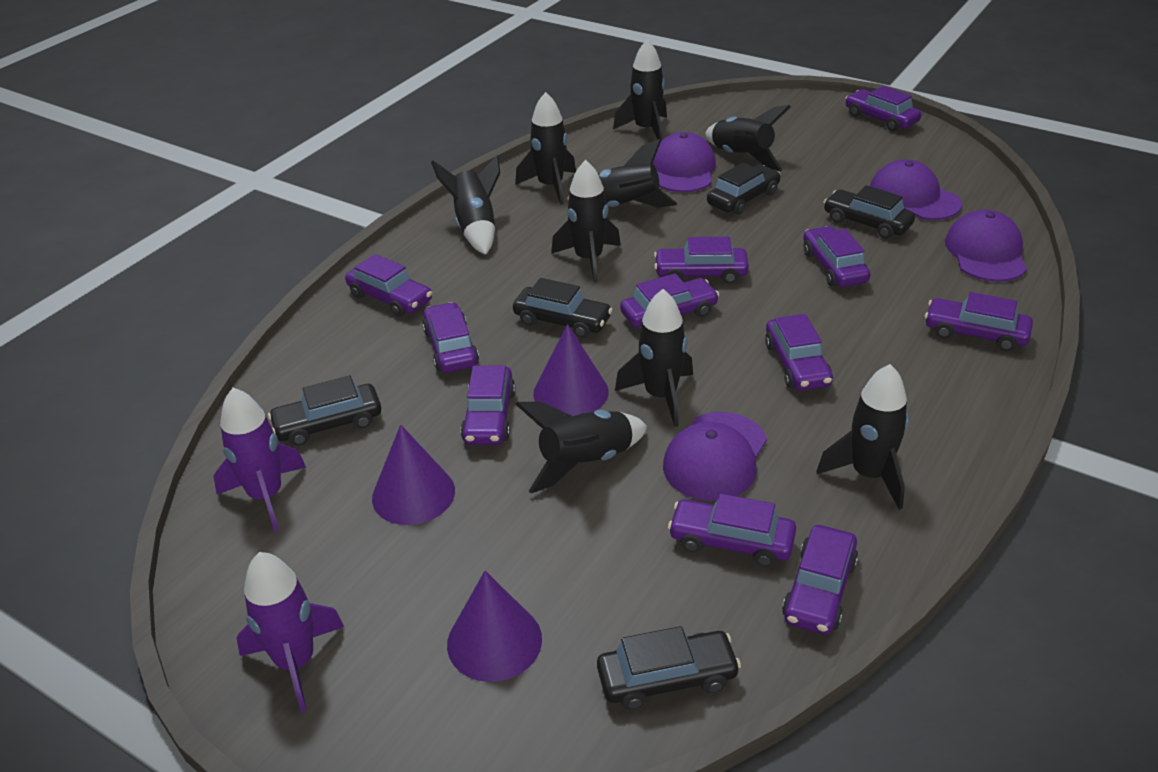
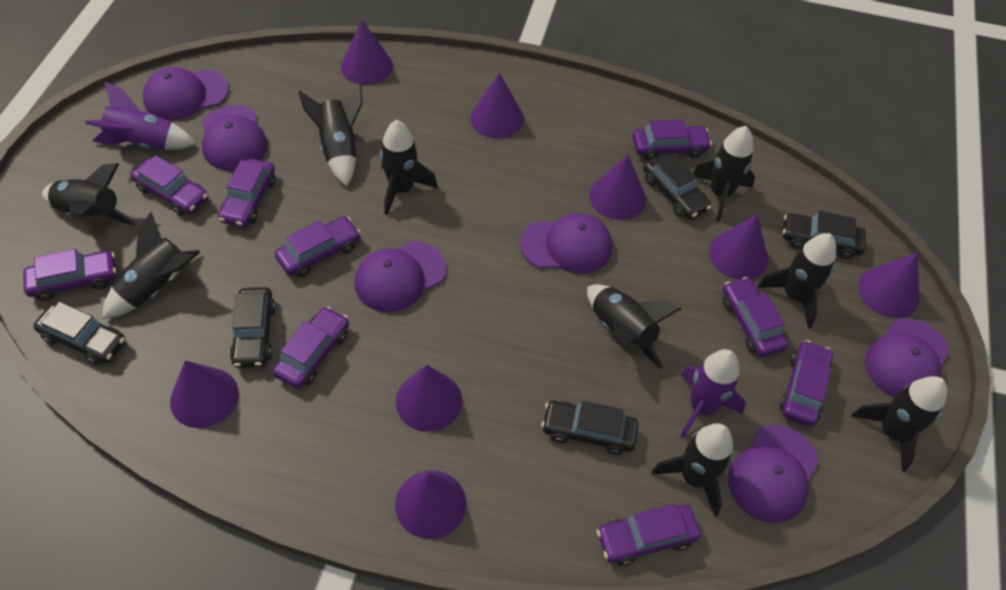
purple cap: 4 -> 6
purple car: 11 -> 9
purple cone: 3 -> 8

